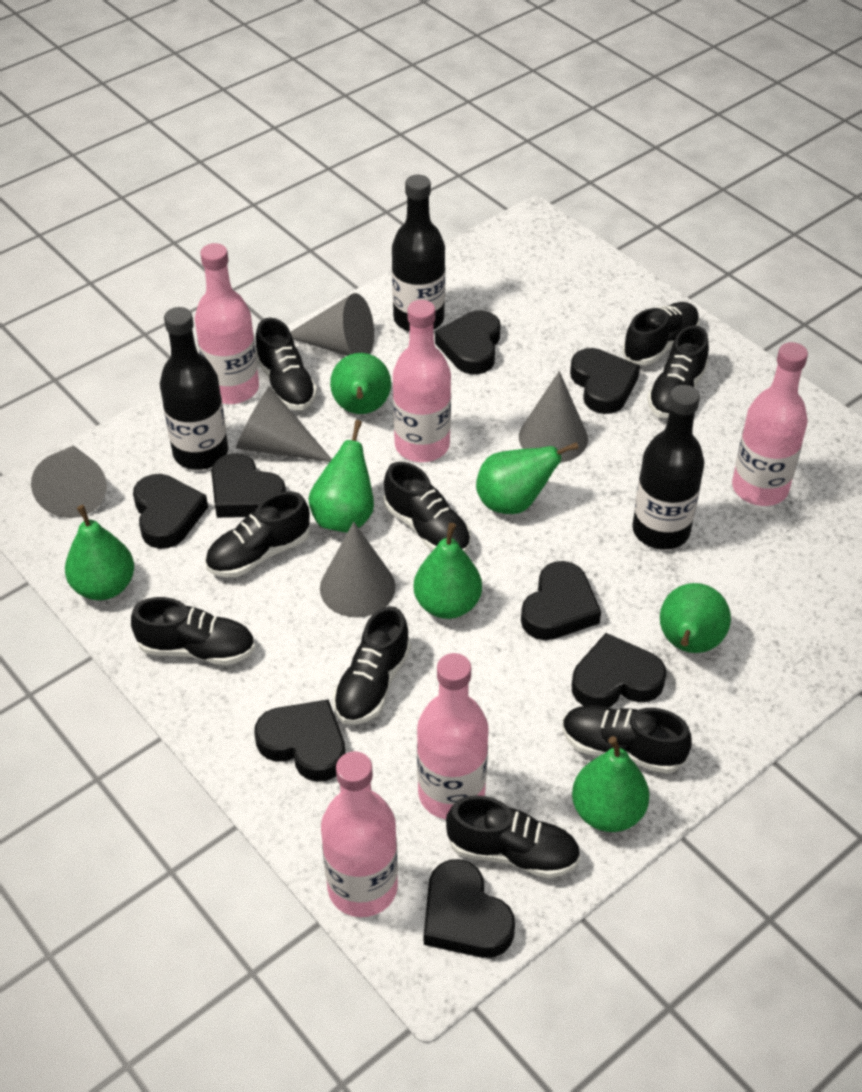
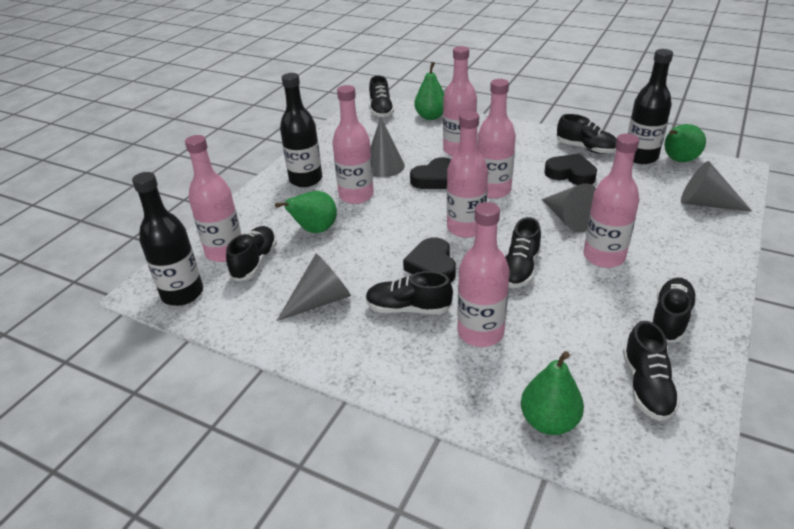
black heart: 8 -> 3
black shoe: 9 -> 7
green pear: 7 -> 4
grey cone: 5 -> 4
pink bottle: 5 -> 7

